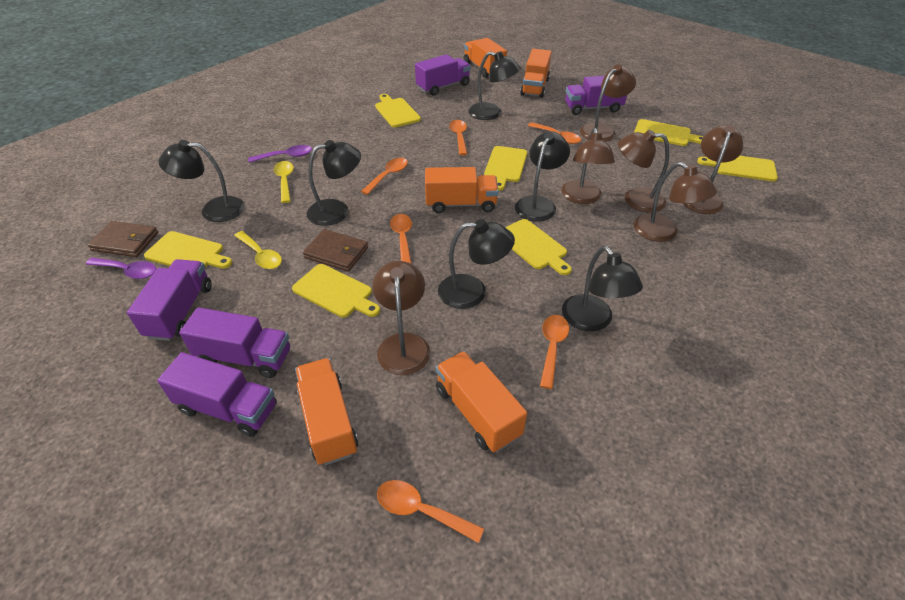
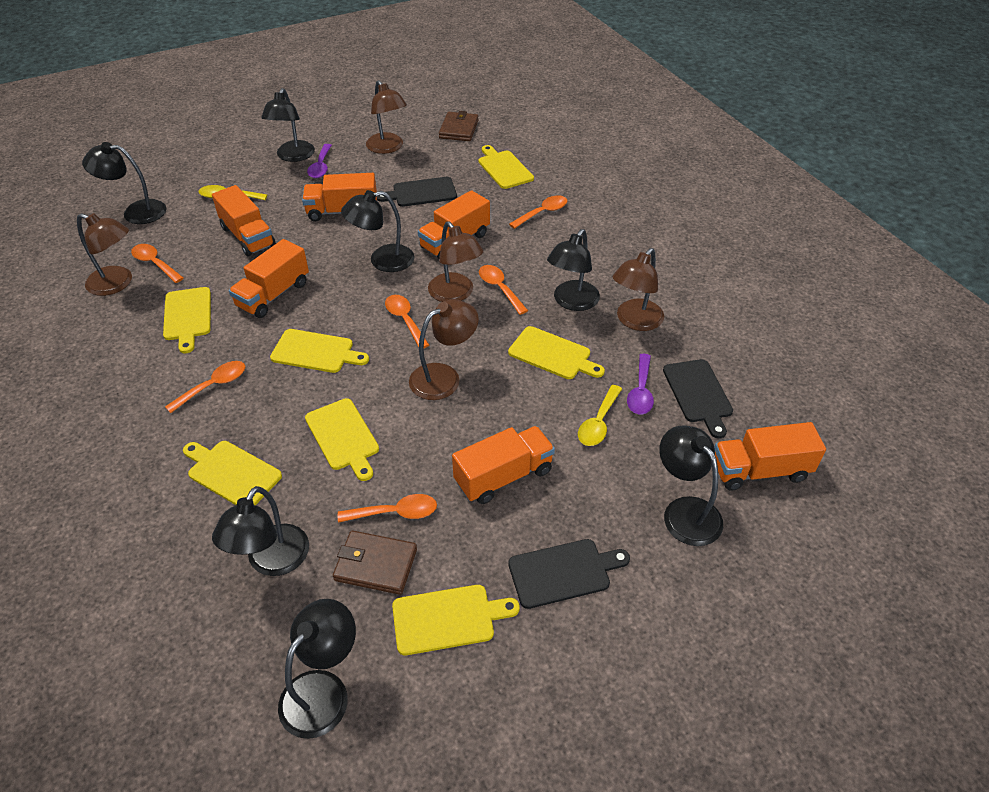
black cutting board: 0 -> 3
black lamp: 6 -> 7
brown lamp: 6 -> 5
orange truck: 5 -> 6
purple truck: 5 -> 0

